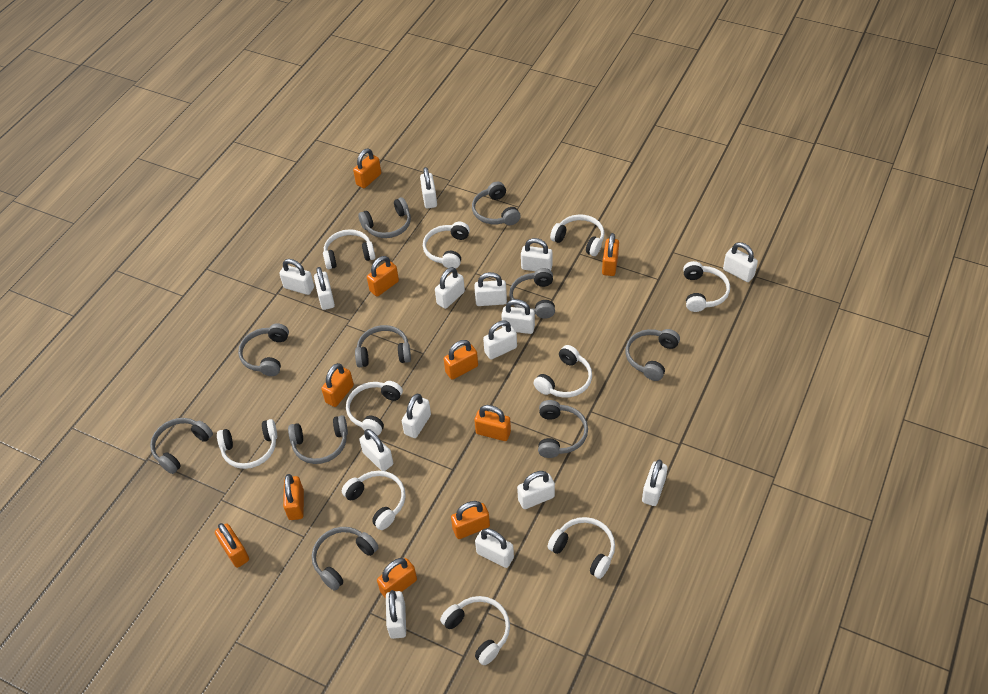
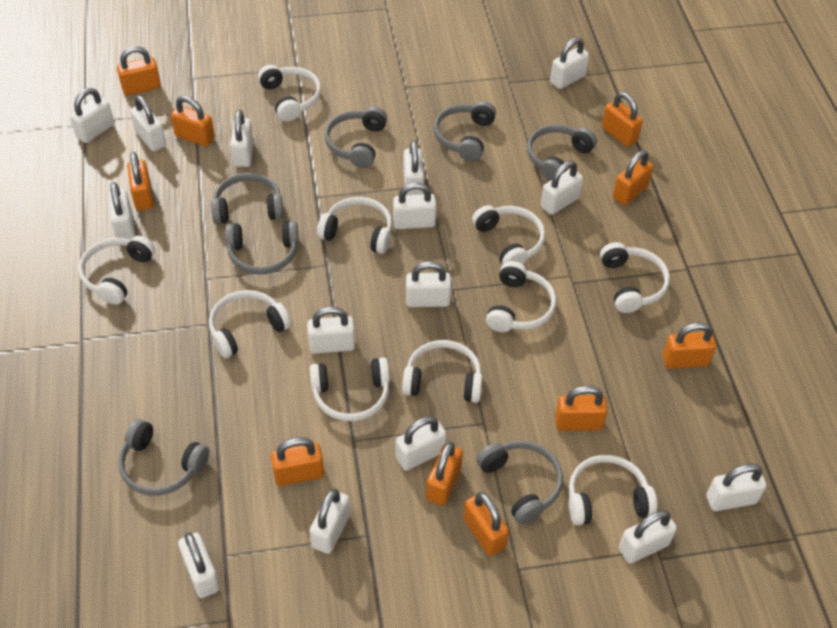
grey headphones: 10 -> 7

